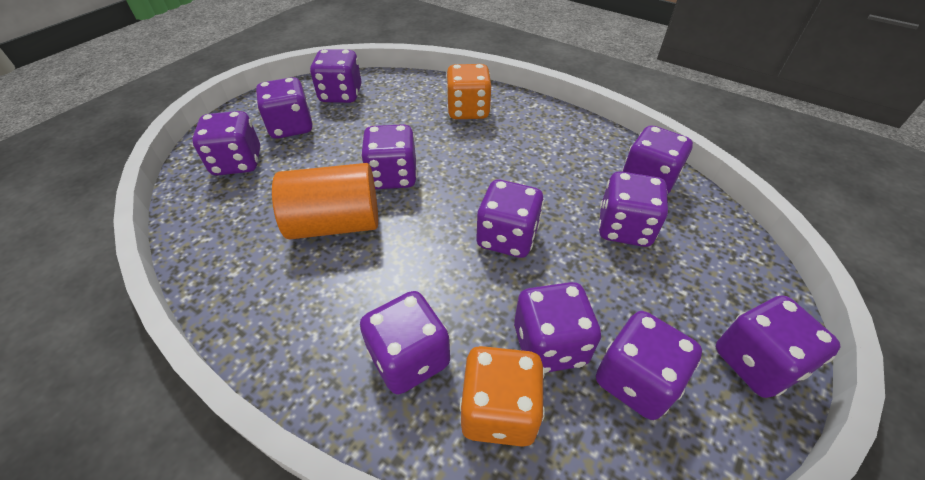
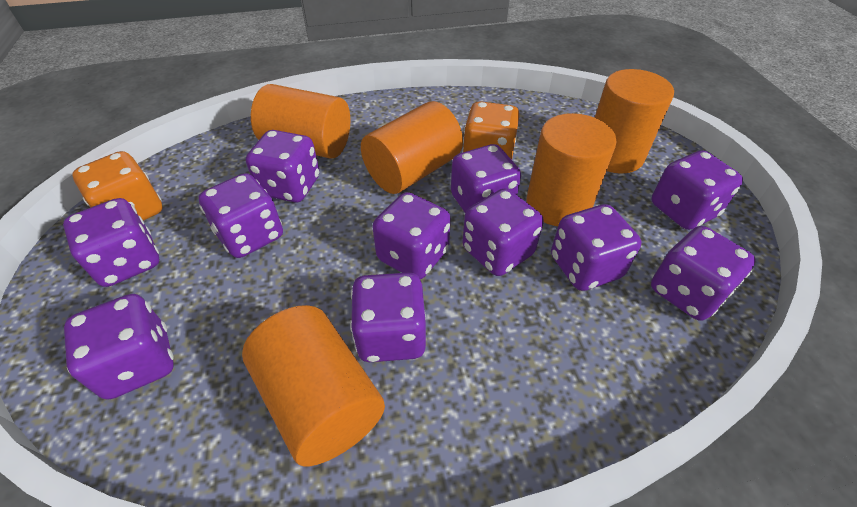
orange cylinder: 1 -> 5

